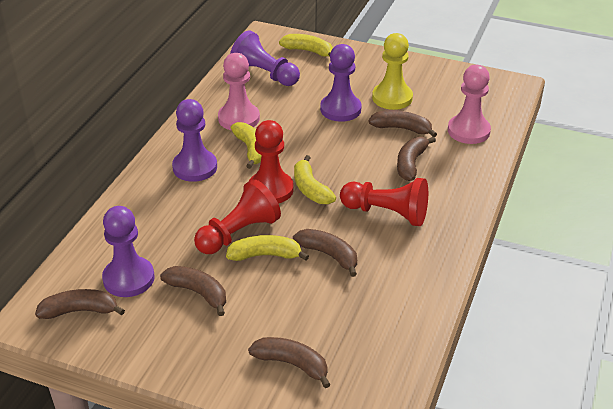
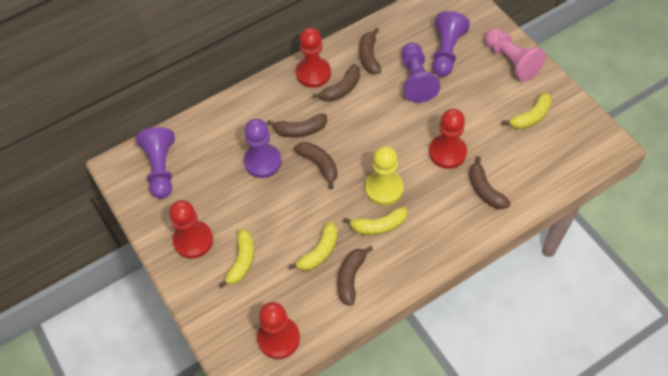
pink pawn: 2 -> 1
red pawn: 3 -> 4

